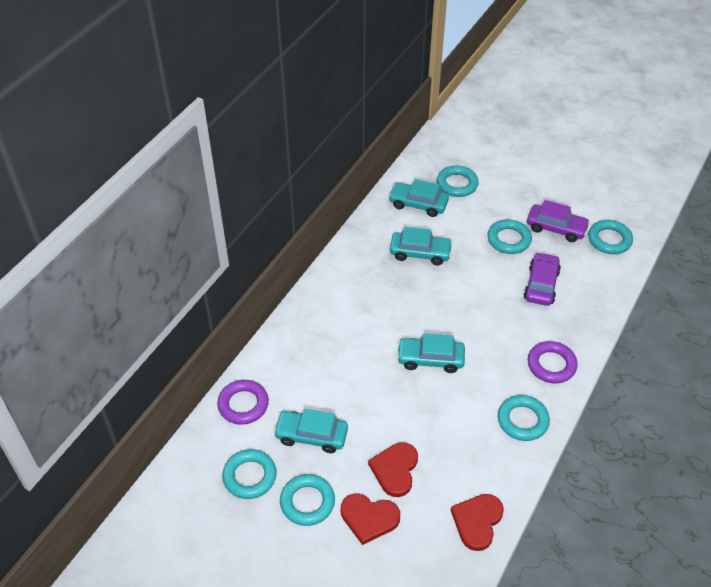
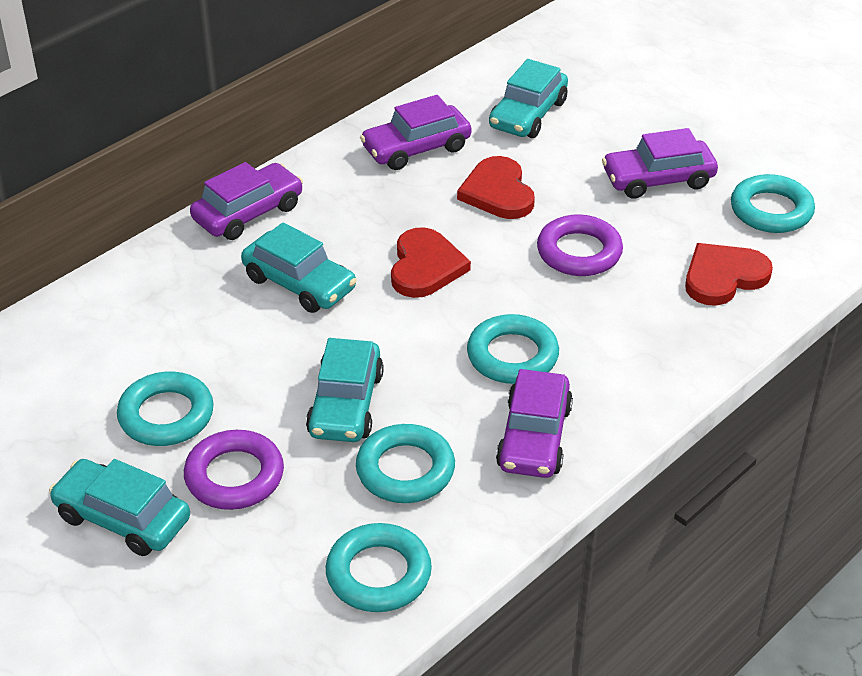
purple car: 2 -> 4
turquoise ring: 6 -> 5

